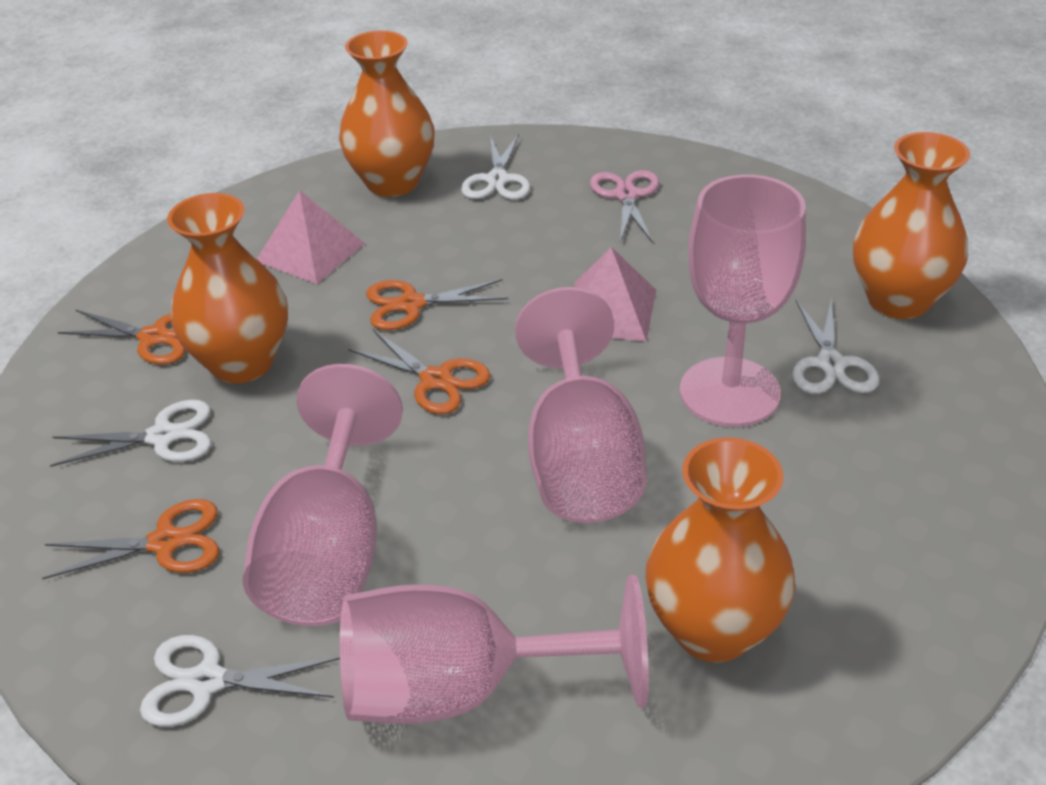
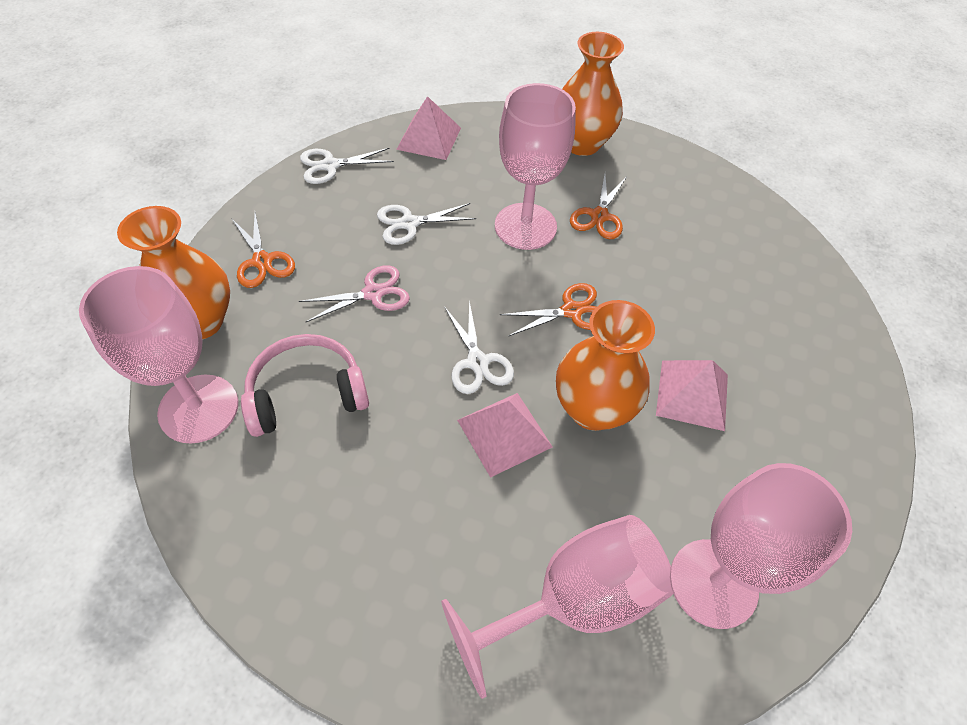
orange scissors: 4 -> 3
orange vase: 4 -> 3
pink headphones: 0 -> 1
pink pyramid: 2 -> 3
white scissors: 4 -> 3

